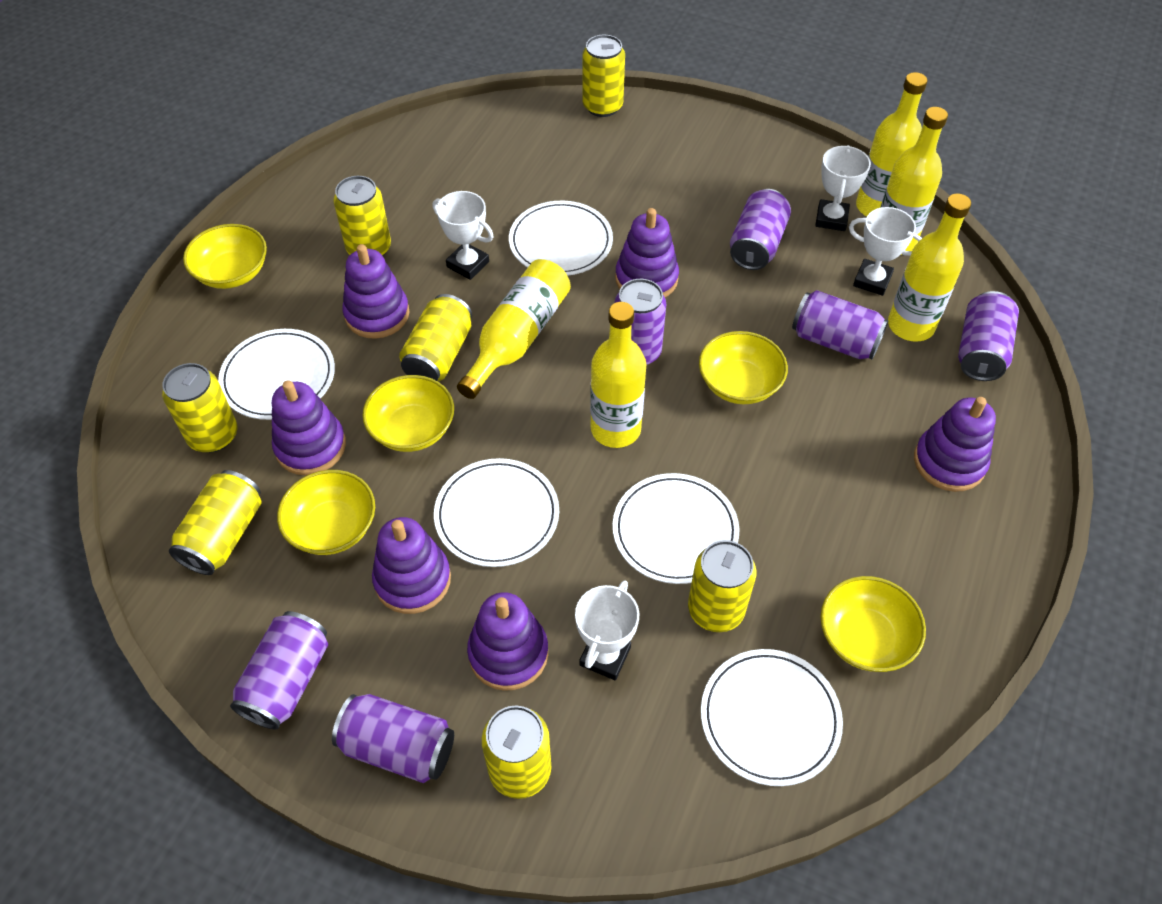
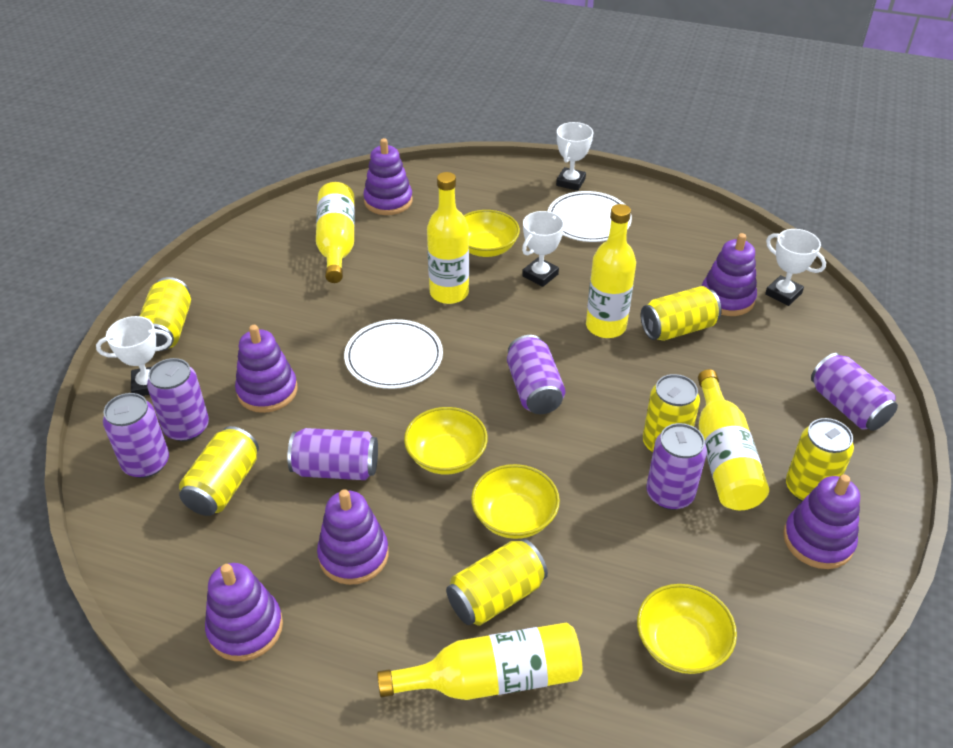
white plate: 5 -> 2
yellow bowl: 5 -> 4
yellow can: 7 -> 6

